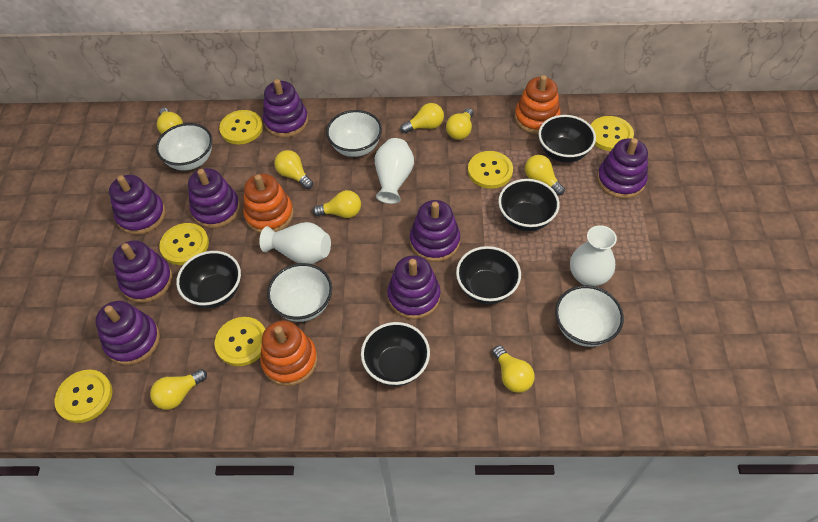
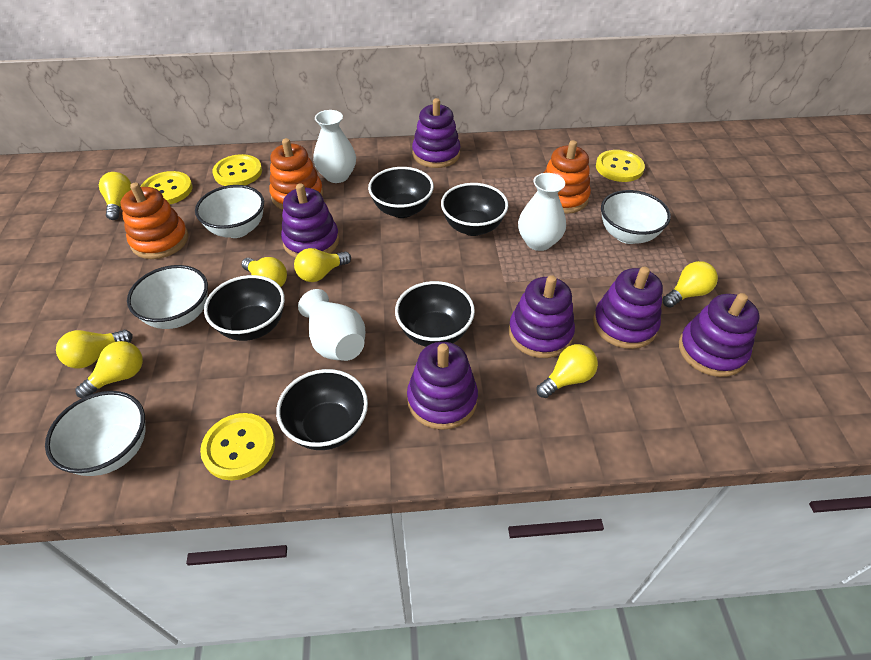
purple stacking toy: 8 -> 6
yellow button: 6 -> 4
yellow light bulb: 8 -> 7

